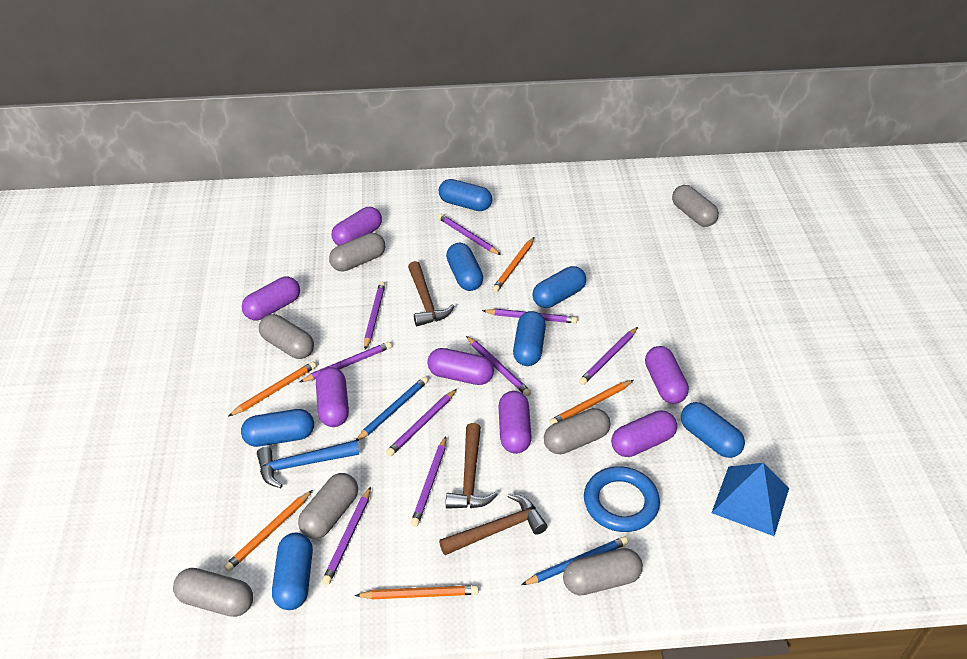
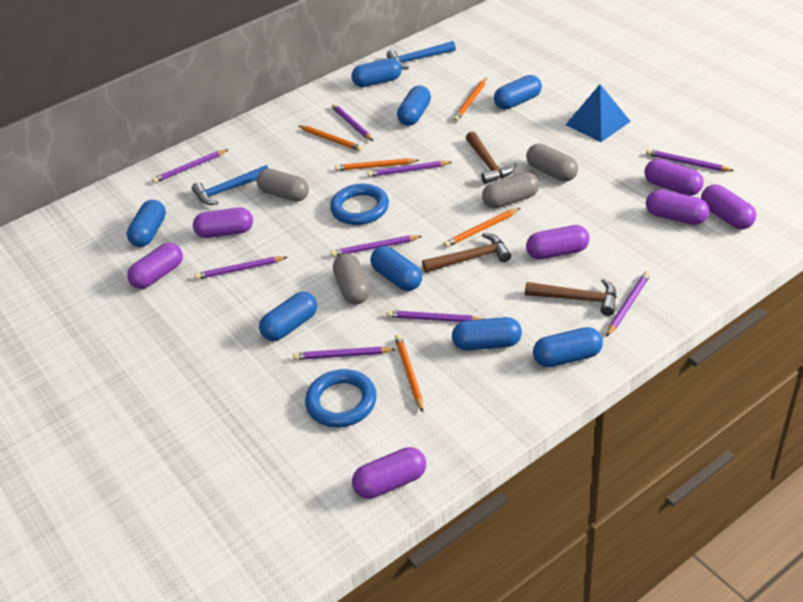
blue capsule: 7 -> 8
blue hammer: 1 -> 2
blue pencil: 2 -> 0
blue ring: 1 -> 2
grey capsule: 7 -> 4

